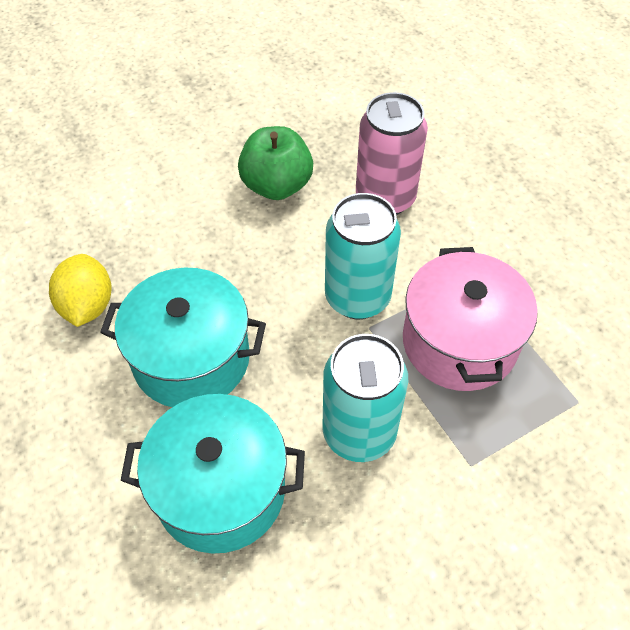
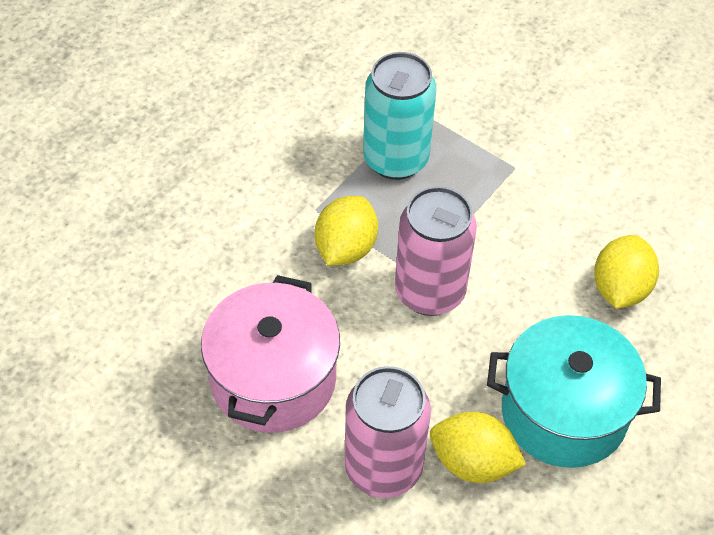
green apple: 1 -> 0
pink can: 1 -> 2
turquoise can: 2 -> 1
turquoise pot: 2 -> 1
yellow lemon: 1 -> 3

